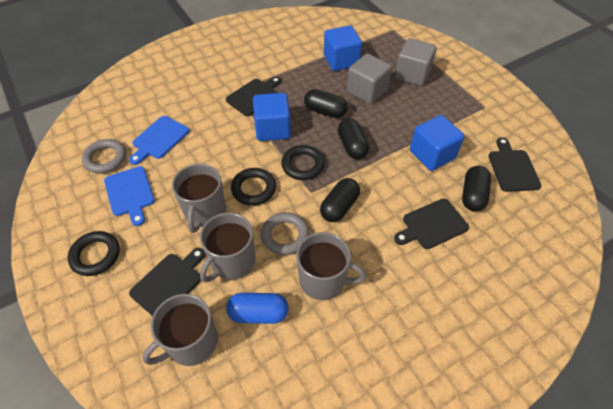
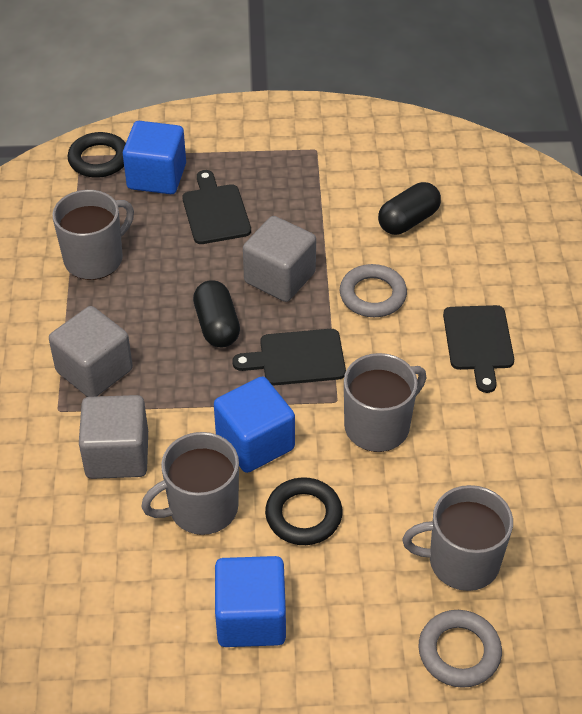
black capsule: 4 -> 2
black cutting board: 4 -> 3
black ring: 3 -> 2
blue capsule: 1 -> 0
blue cutting board: 2 -> 0
grey cube: 2 -> 3

